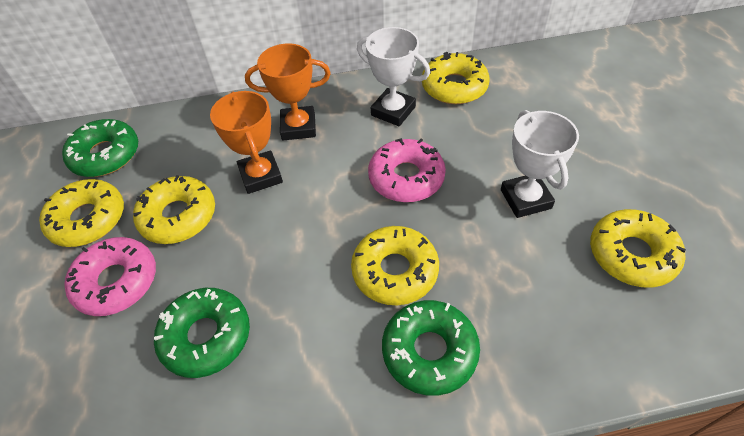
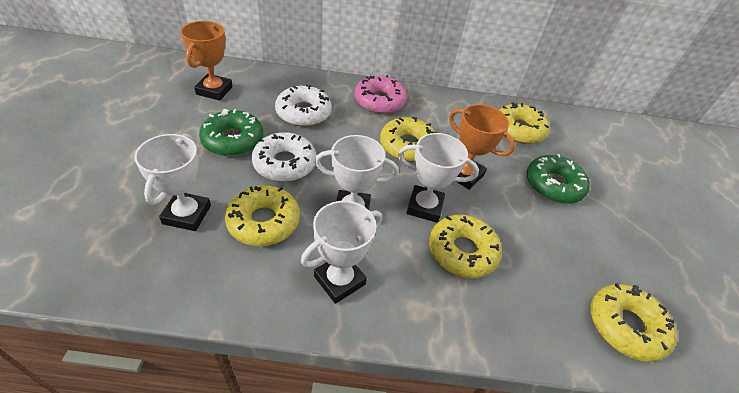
green donut: 3 -> 2
pink donut: 2 -> 1
white donut: 0 -> 2
white trophy: 2 -> 4

